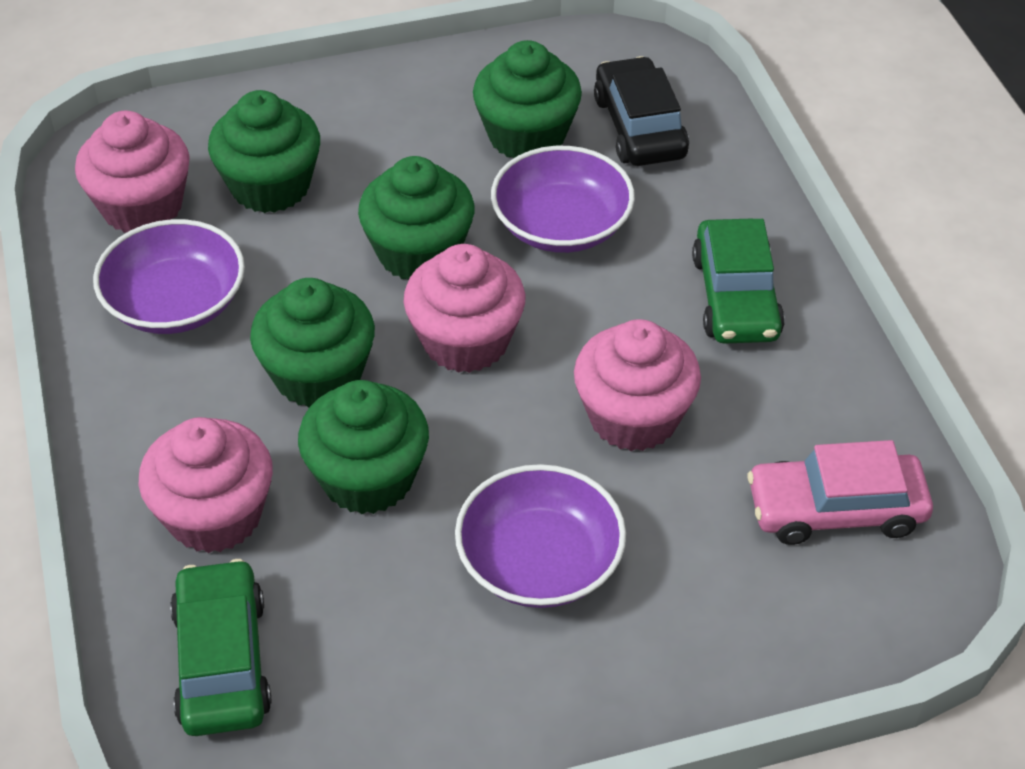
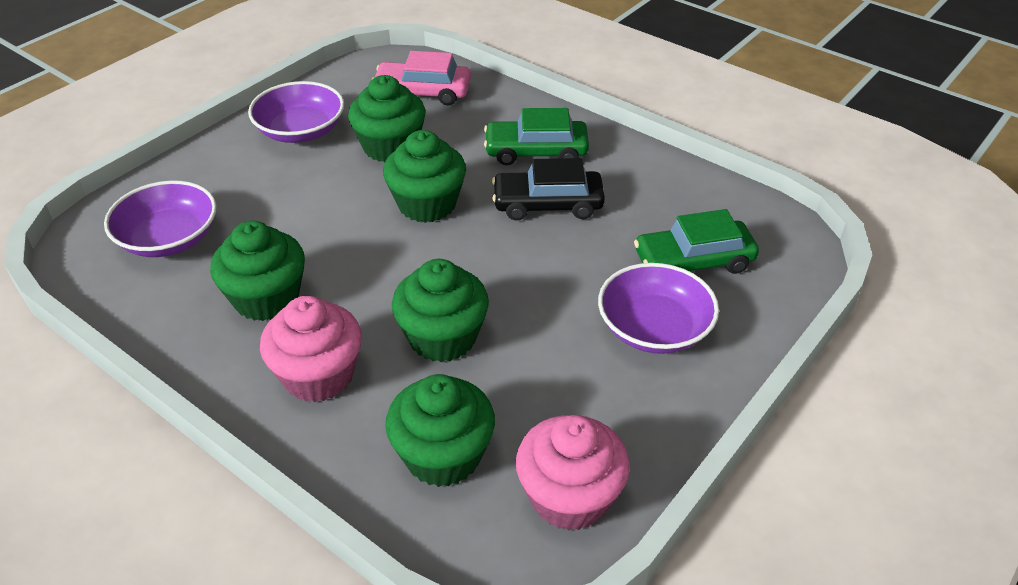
pink cupcake: 4 -> 2

